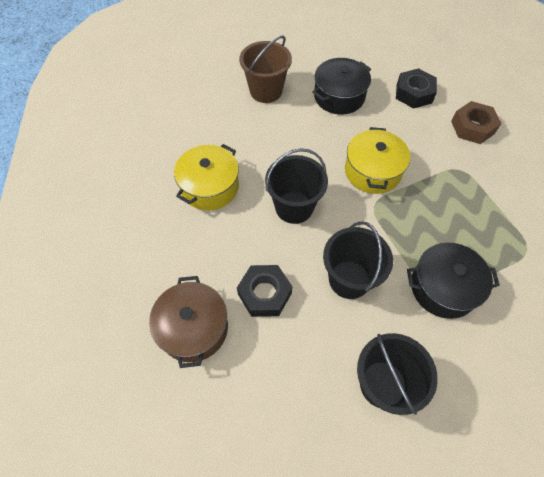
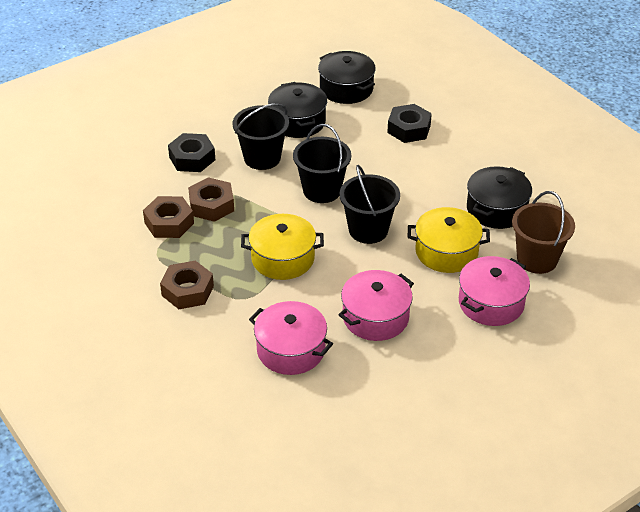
black pot: 2 -> 3
brown nut: 1 -> 3
brown pot: 1 -> 0
pink pot: 0 -> 3

